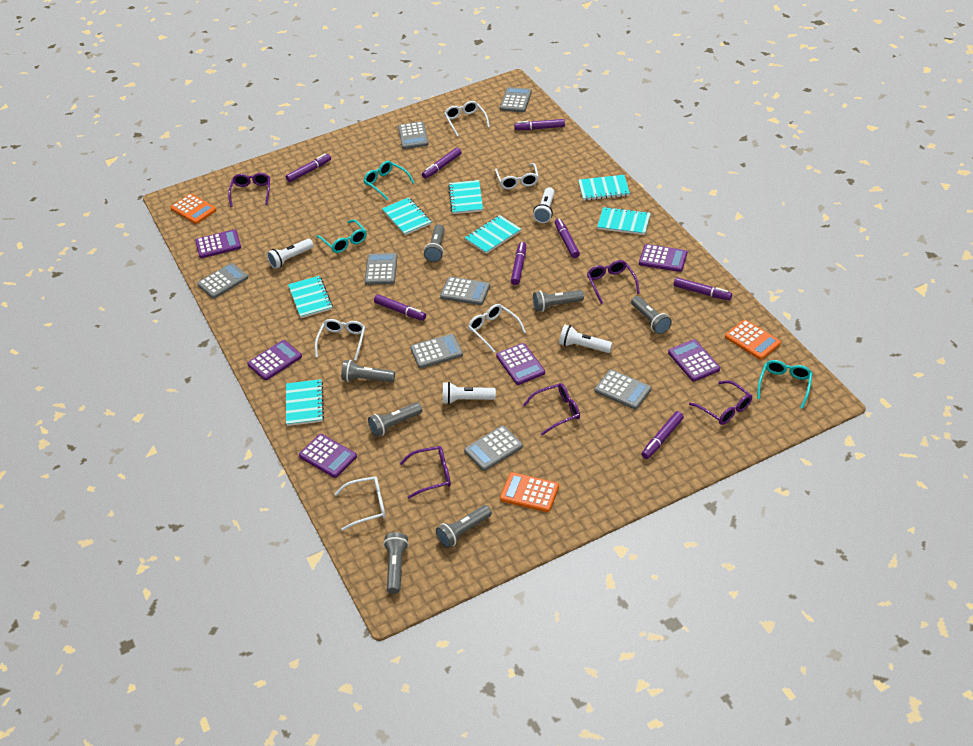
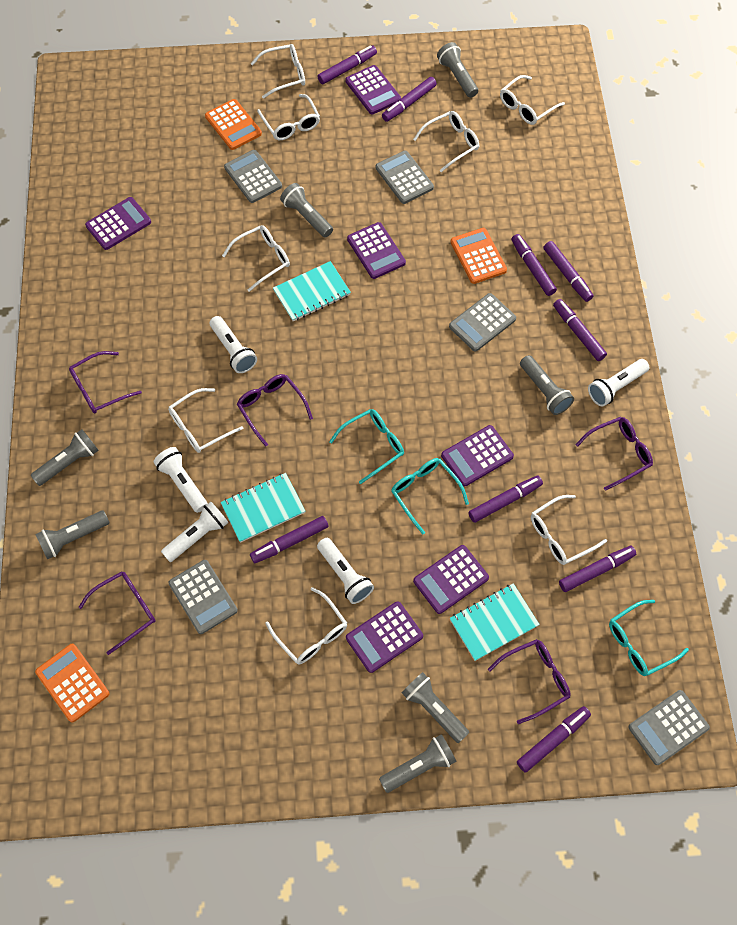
grey calculator: 8 -> 5
purple marker: 8 -> 9
turquoise notebook: 7 -> 3
white flashlight: 4 -> 5
white glasses: 5 -> 8

